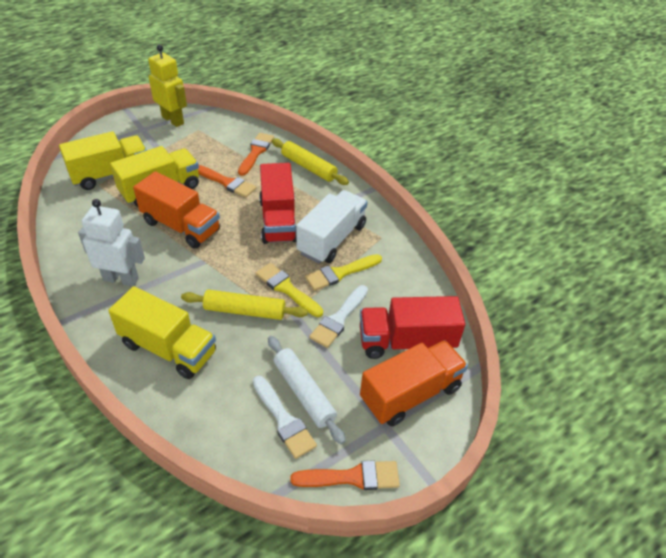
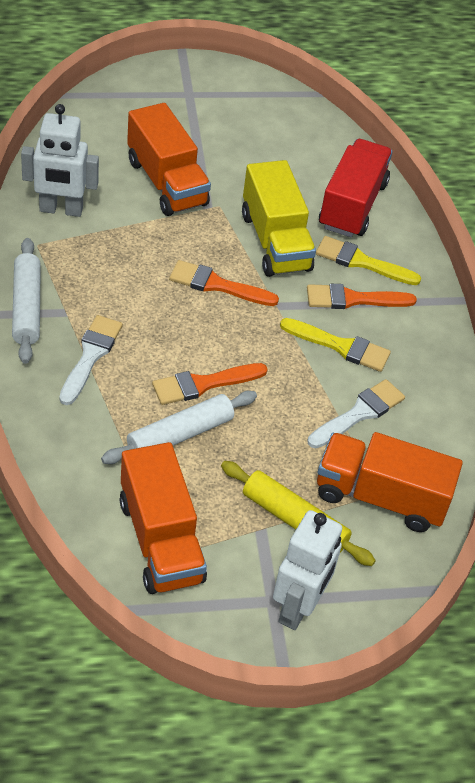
orange truck: 2 -> 3
red truck: 2 -> 1
white robot: 1 -> 2
white rolling pin: 1 -> 2
white truck: 1 -> 0
yellow robot: 1 -> 0
yellow rolling pin: 2 -> 1
yellow truck: 3 -> 1

